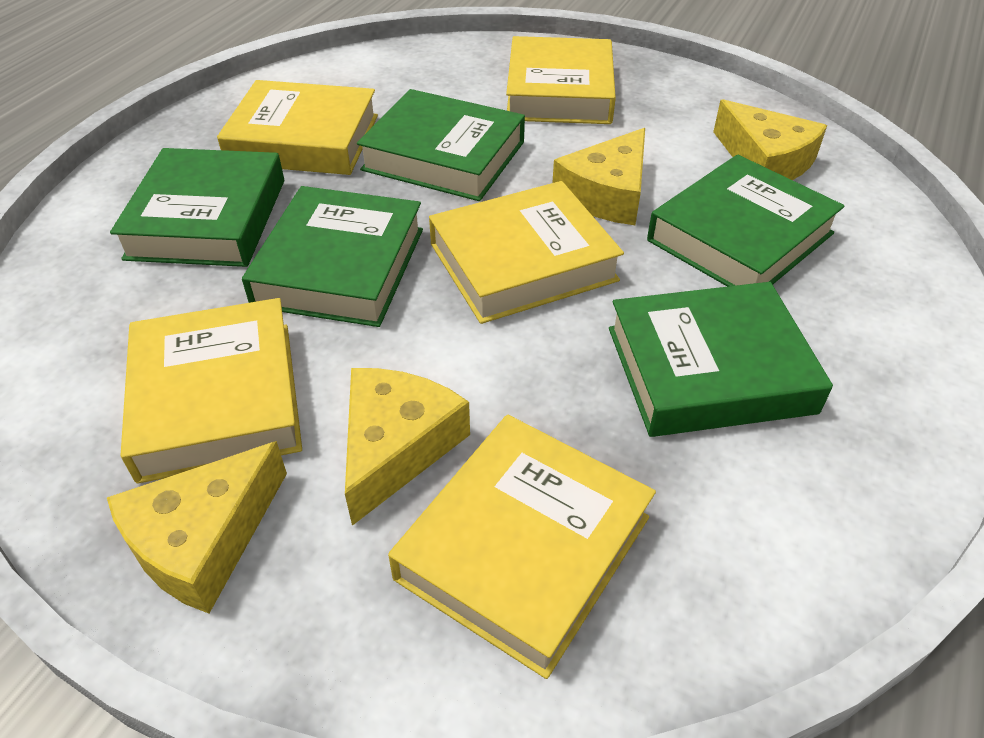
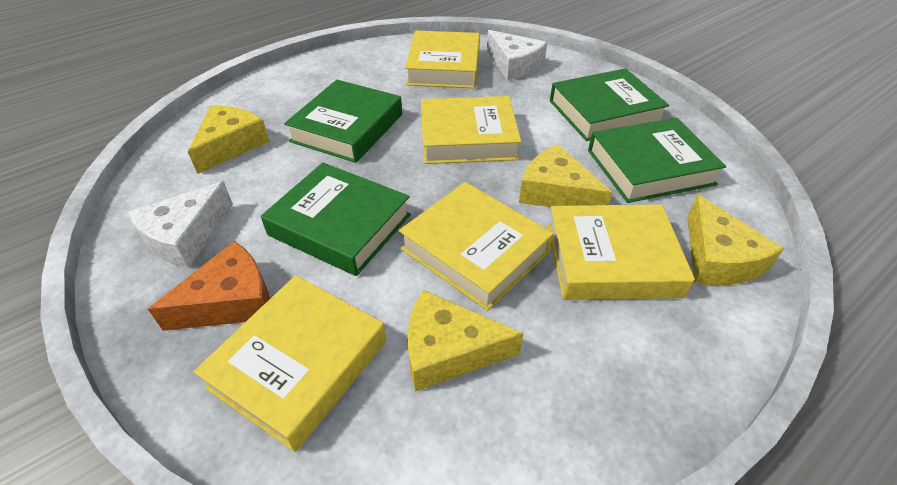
green book: 5 -> 4
orange cheese: 0 -> 1
white cheese: 0 -> 2

